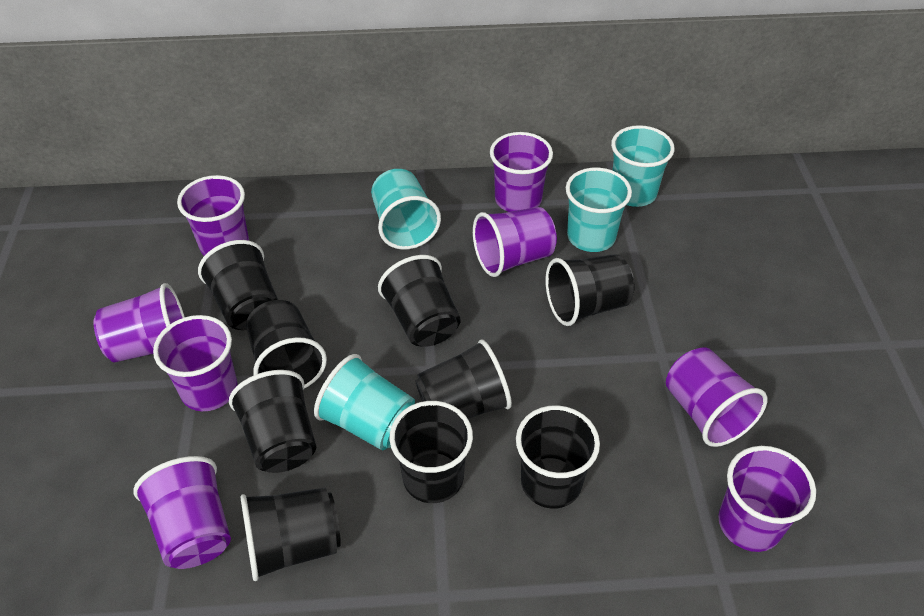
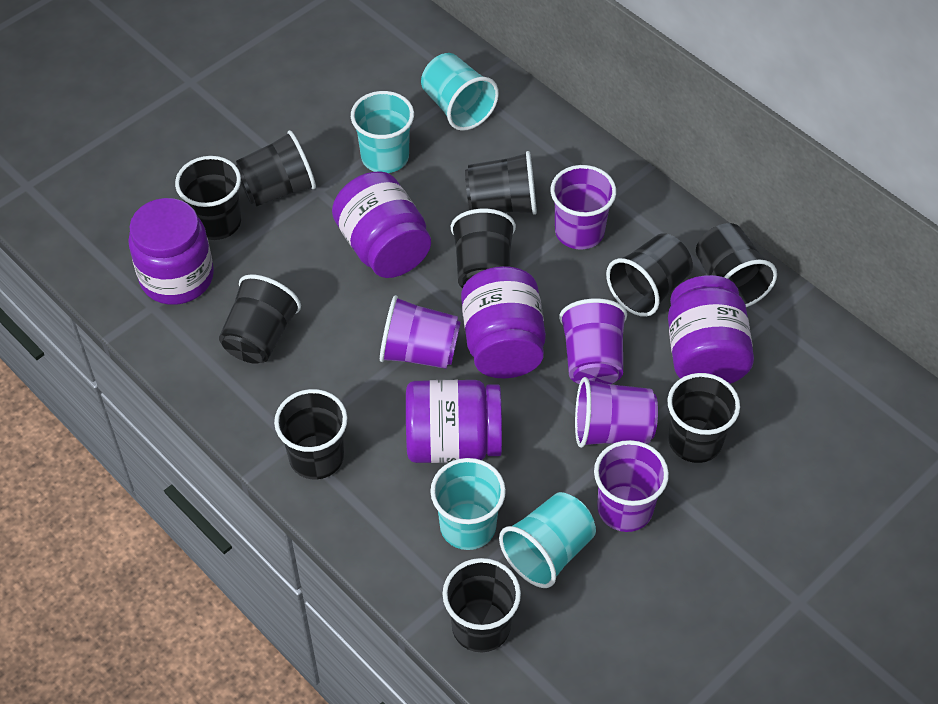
black cup: 9 -> 10
purple cup: 8 -> 5
purple jar: 0 -> 5

